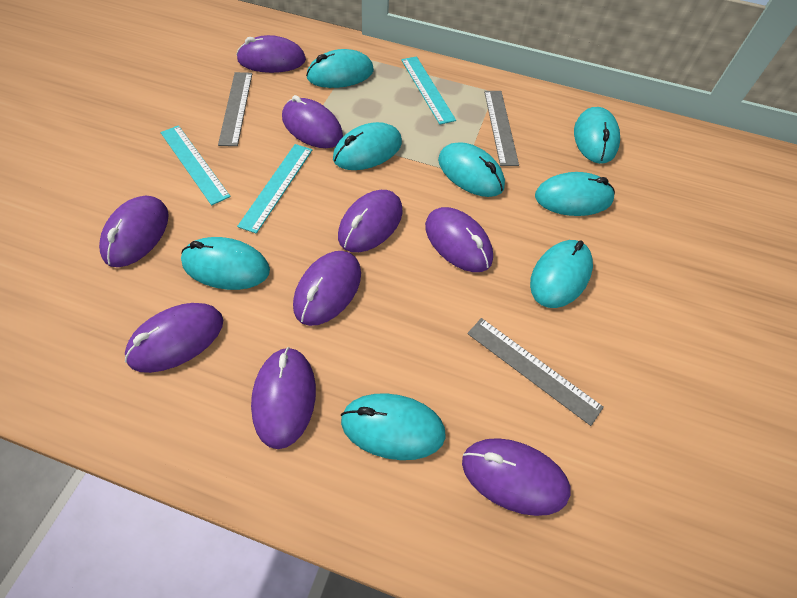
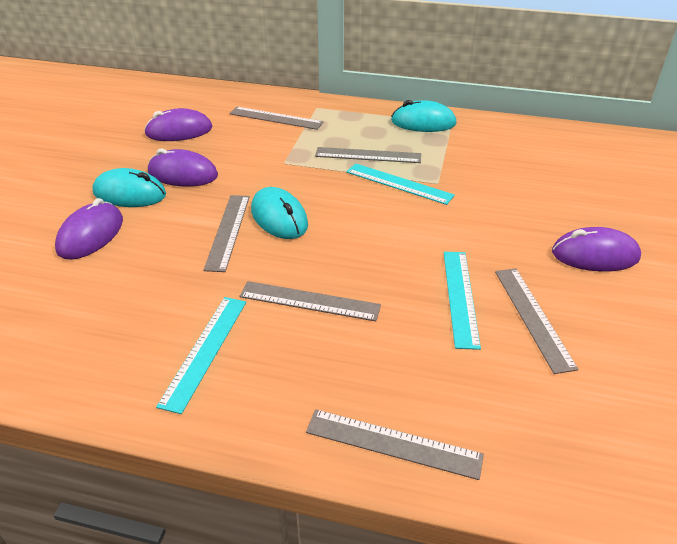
grey ruler: 3 -> 6
purple mouse: 9 -> 4
turquoise mouse: 8 -> 3

